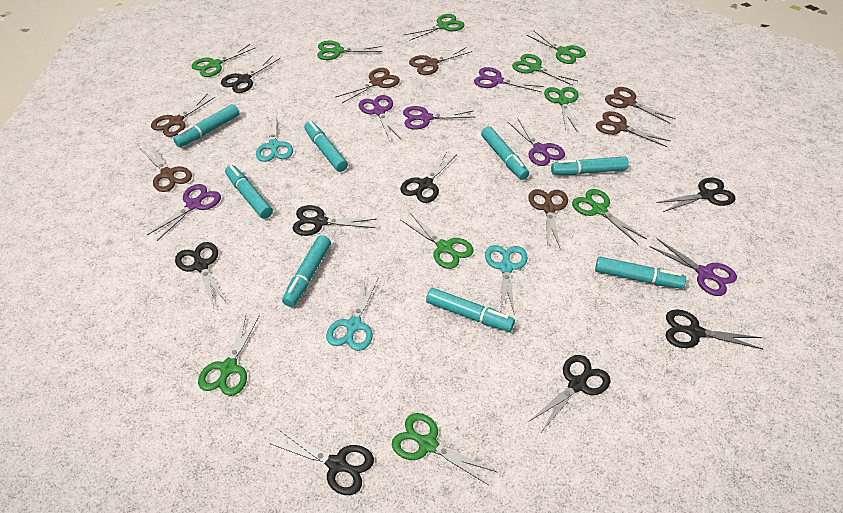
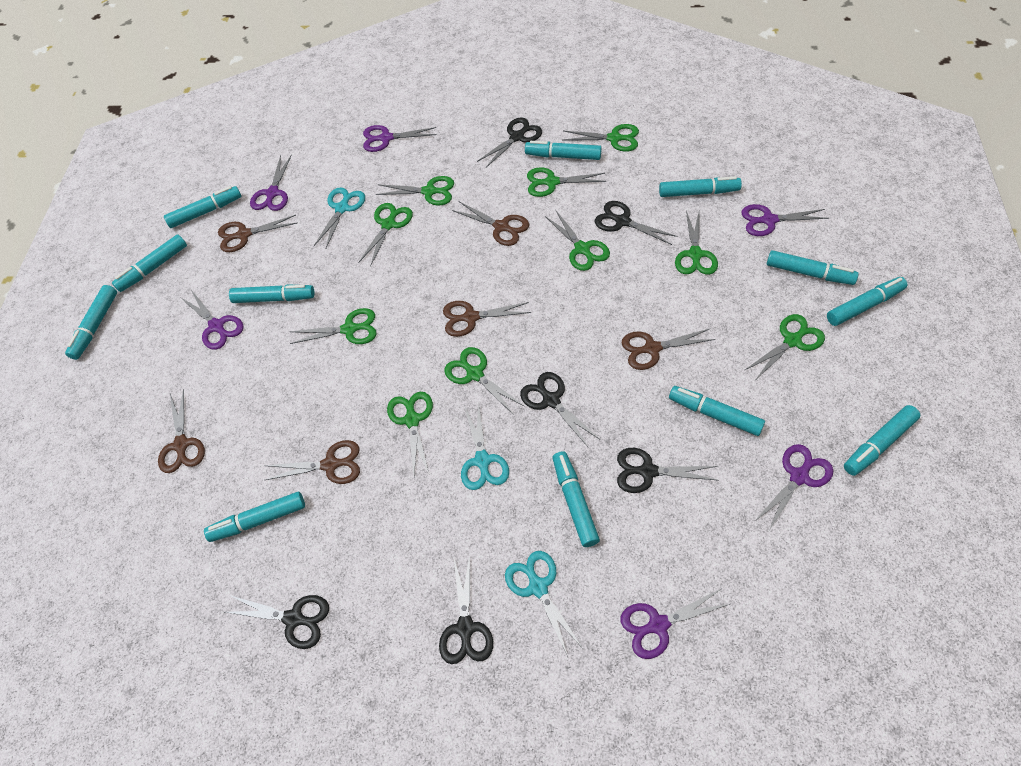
black scissors: 8 -> 6
brown scissors: 7 -> 6
turquoise marker: 8 -> 12

